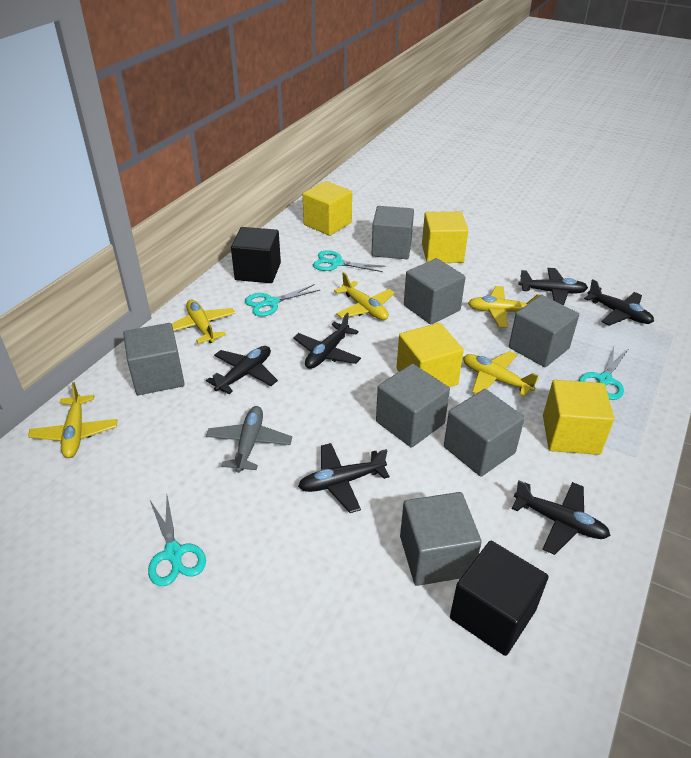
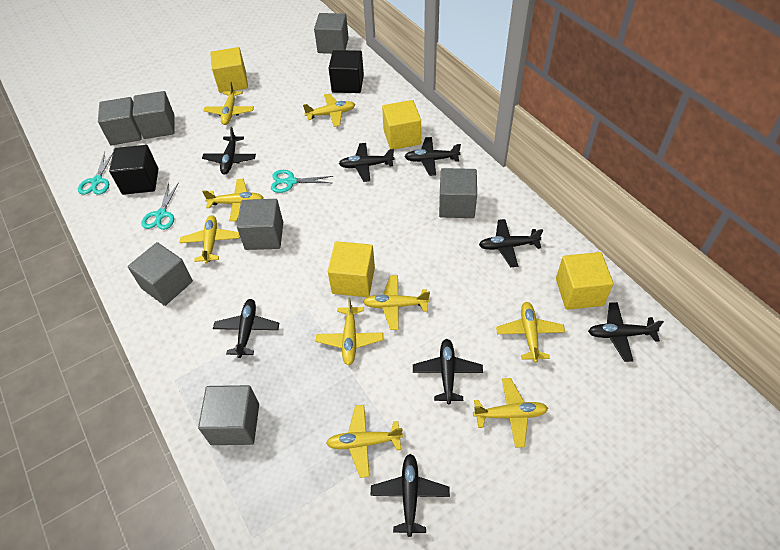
black plane: 6 -> 8
grey plane: 1 -> 0
turquoise scissors: 4 -> 3
yellow plane: 5 -> 9

